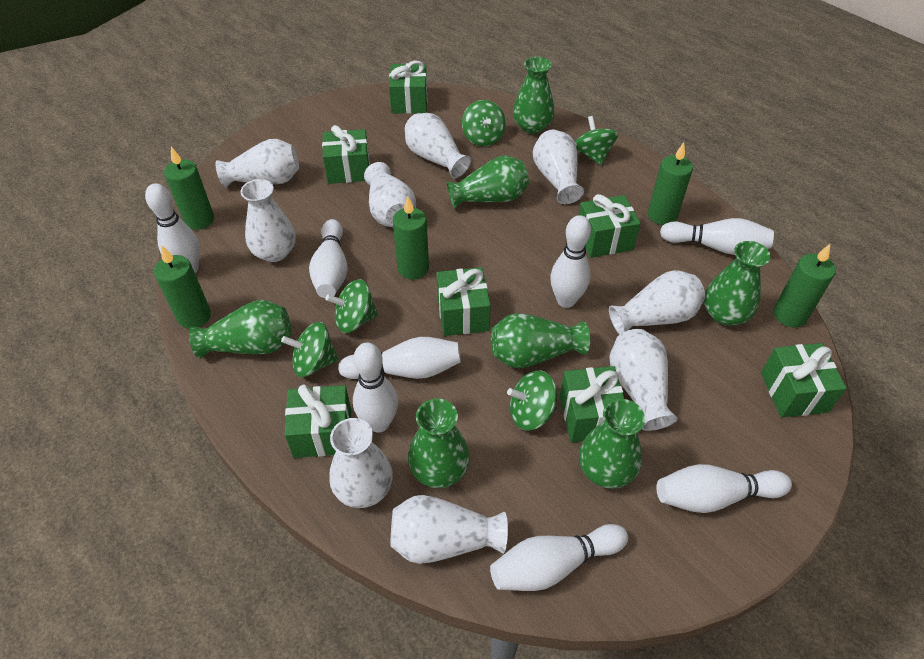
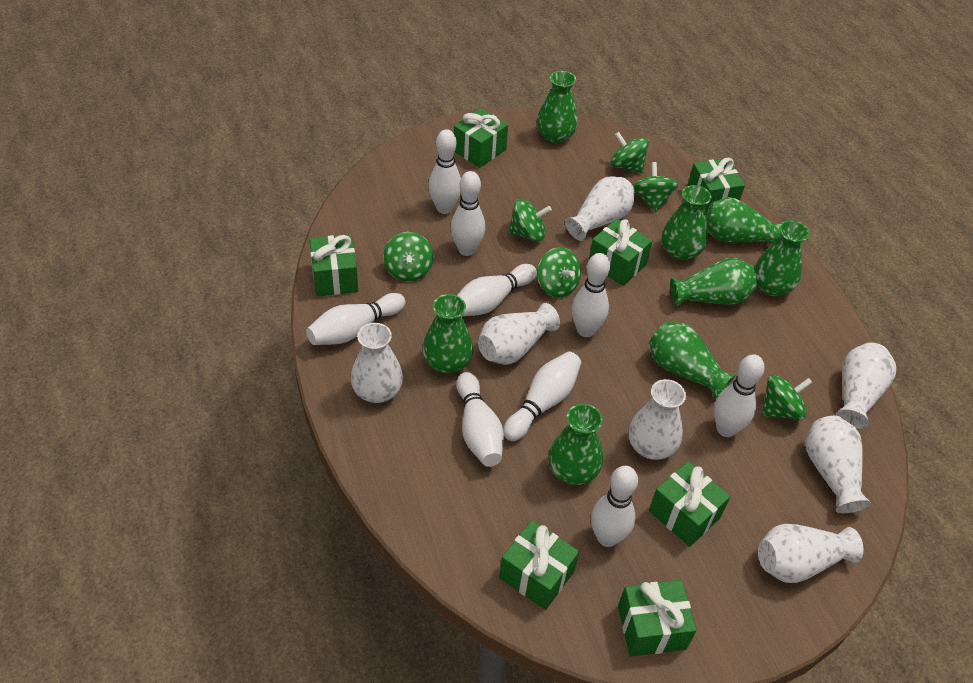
green candle: 5 -> 0
green spinning top: 5 -> 6
green vase: 7 -> 8
white bowling pin: 8 -> 9
white vase: 9 -> 7

